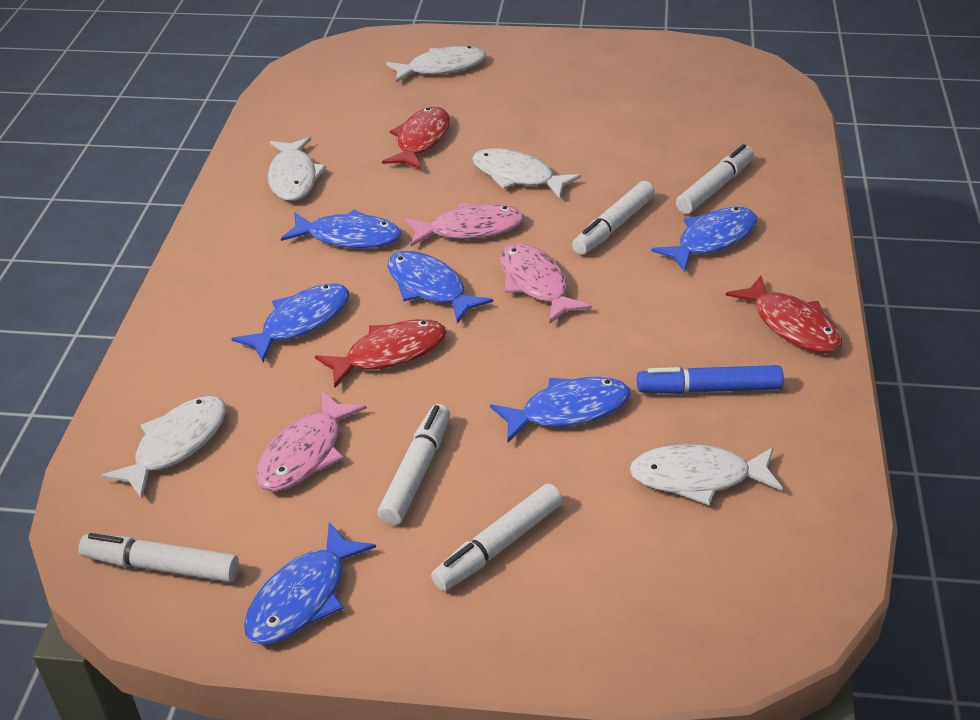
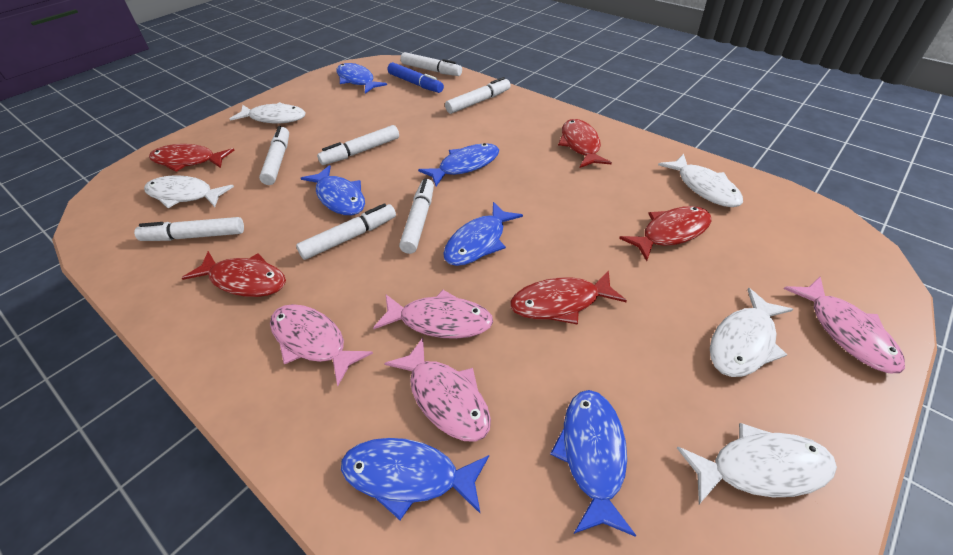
pink fish: 3 -> 4
red fish: 3 -> 5
white marker: 5 -> 7

